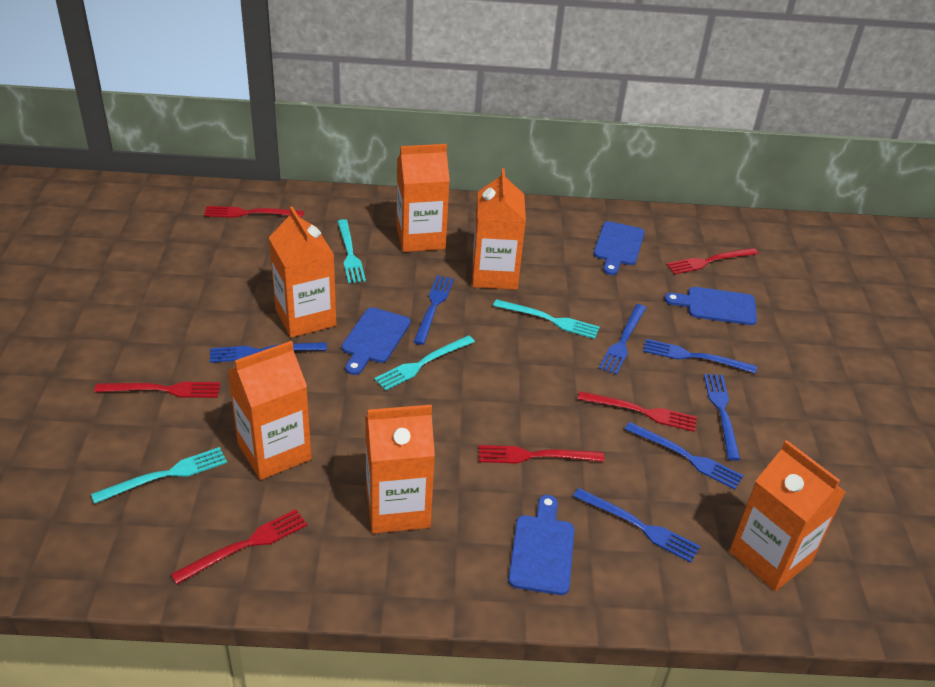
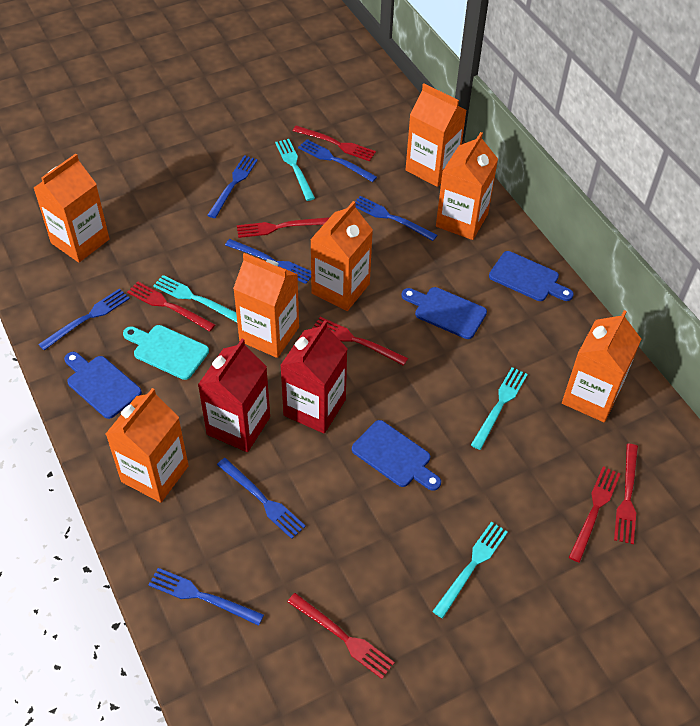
orange carton: 6 -> 7
red carton: 0 -> 2
red fork: 6 -> 7
turquoise cutting board: 0 -> 1

